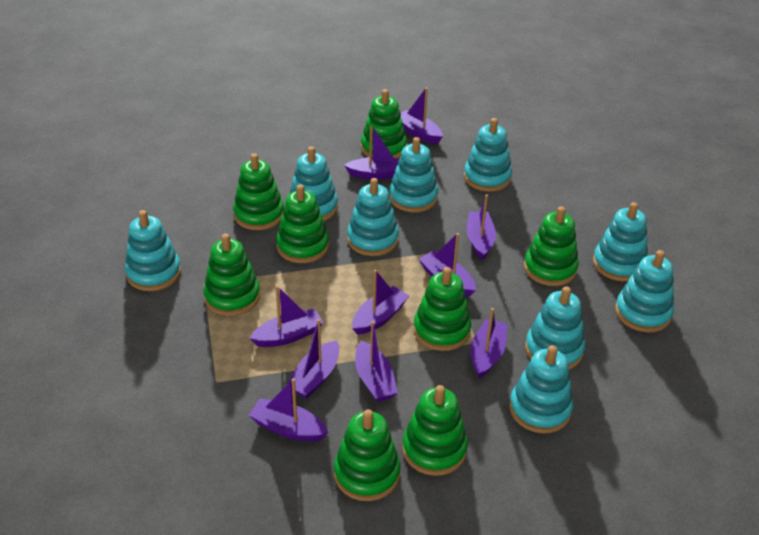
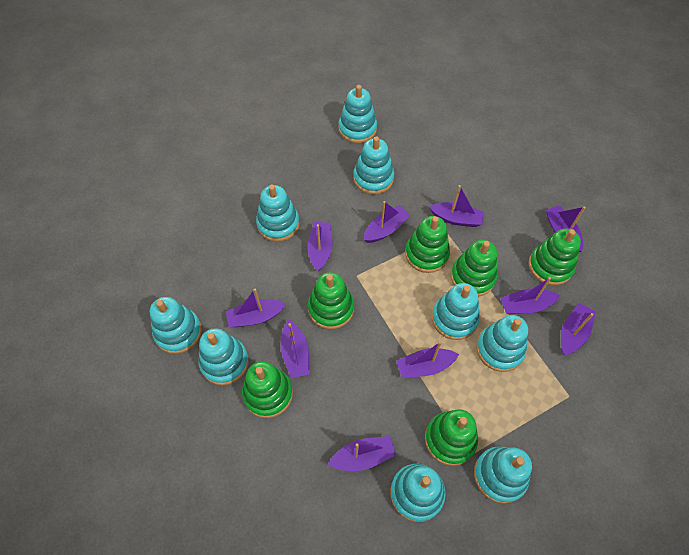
green stacking toy: 8 -> 6

